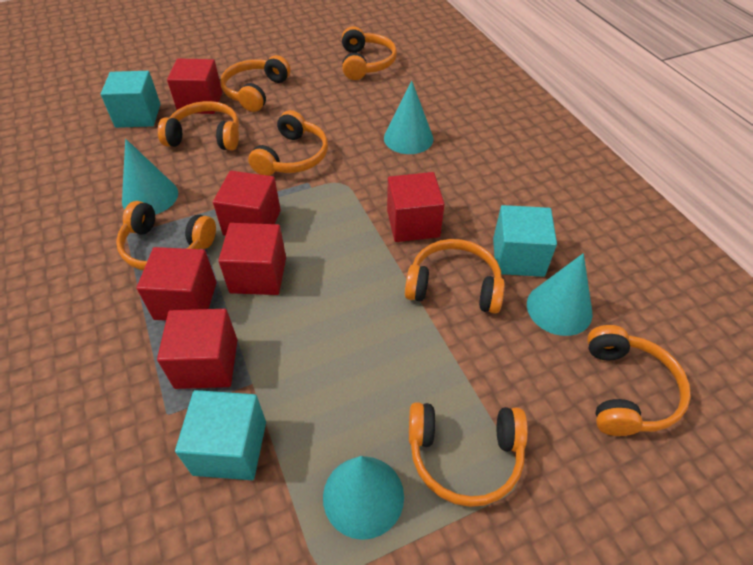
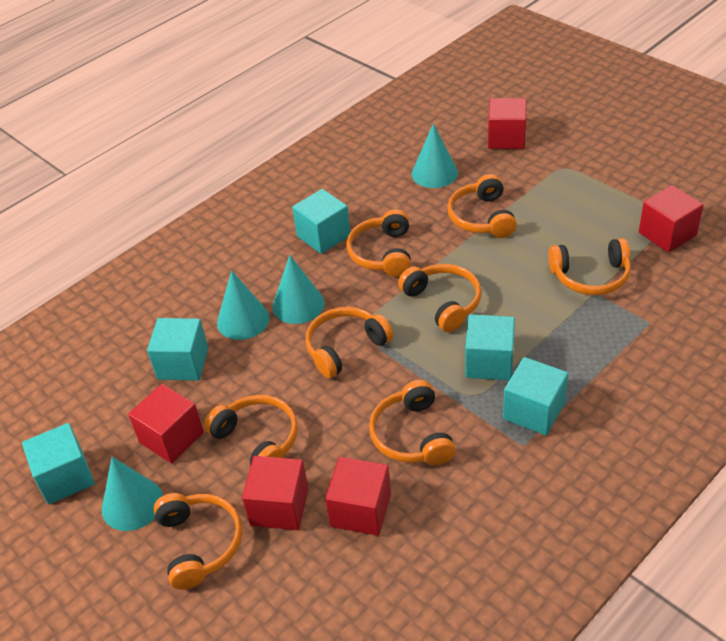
red cube: 6 -> 5
turquoise cube: 3 -> 5

